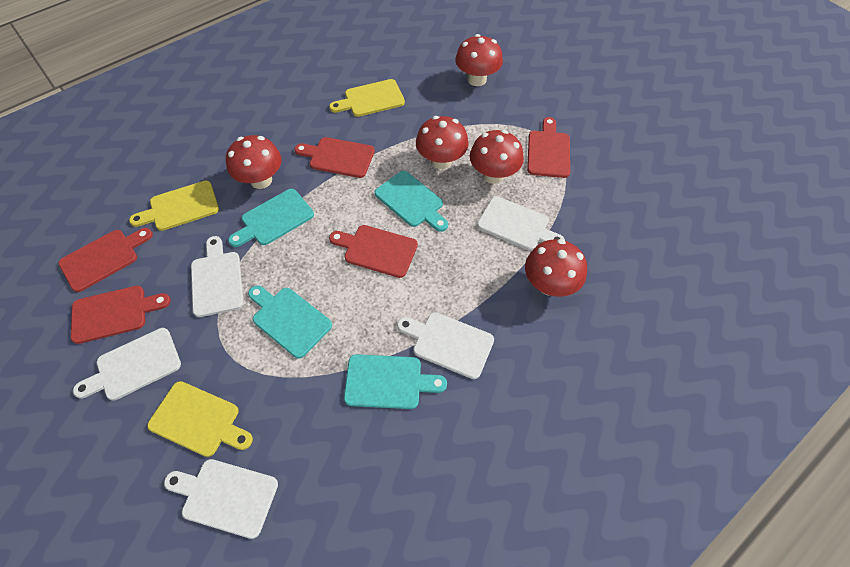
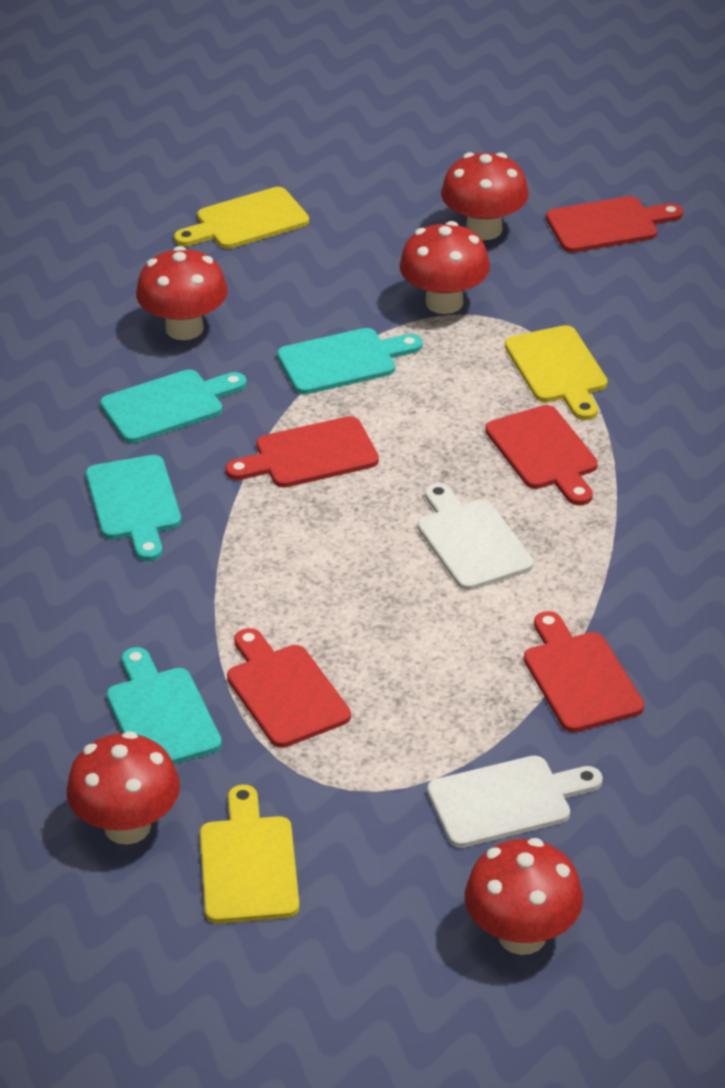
white cutting board: 5 -> 2

